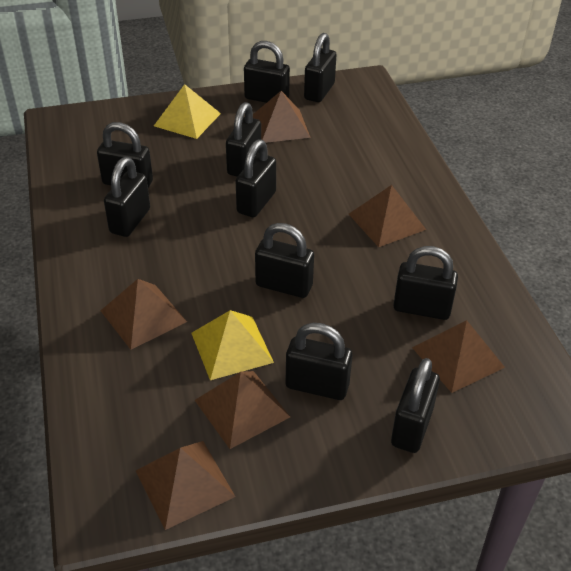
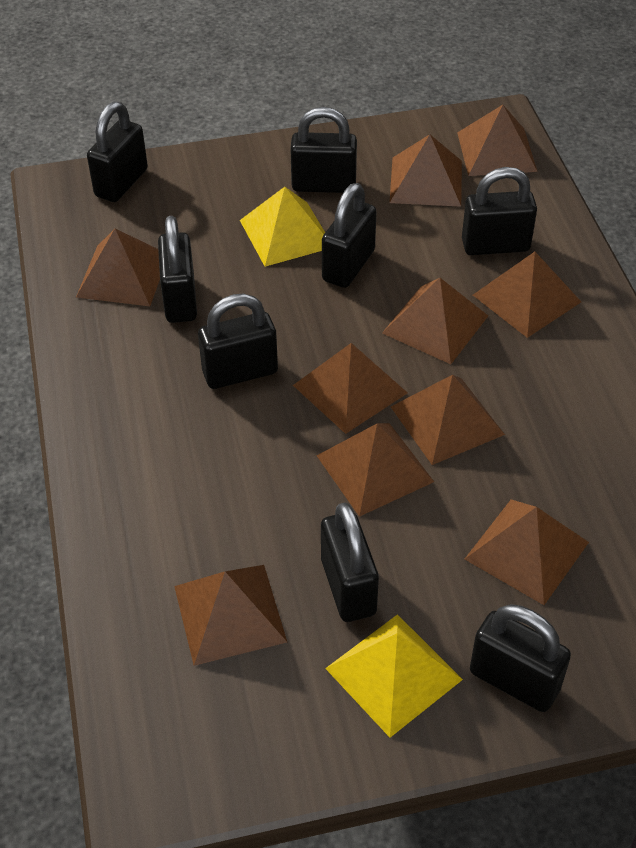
black padlock: 10 -> 8
brown pyramid: 6 -> 10

